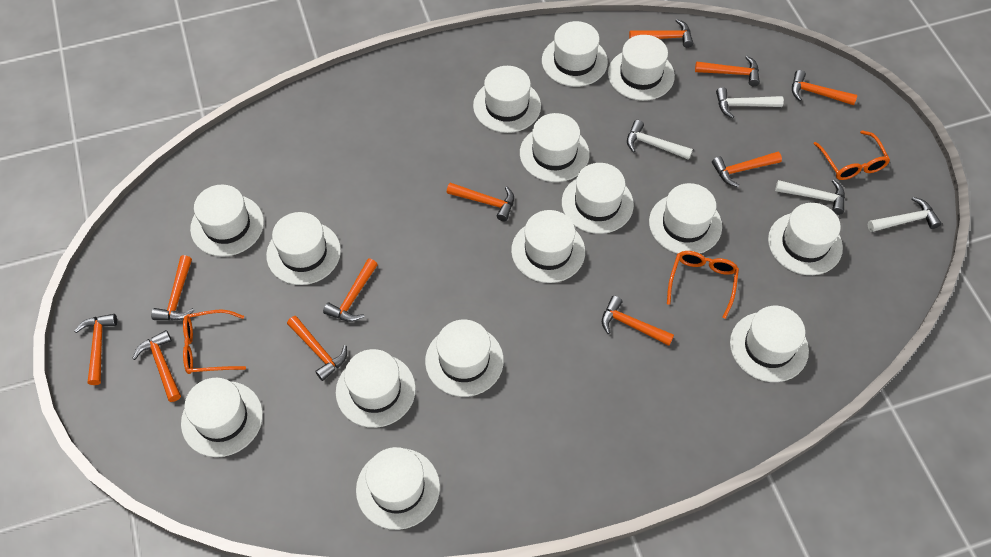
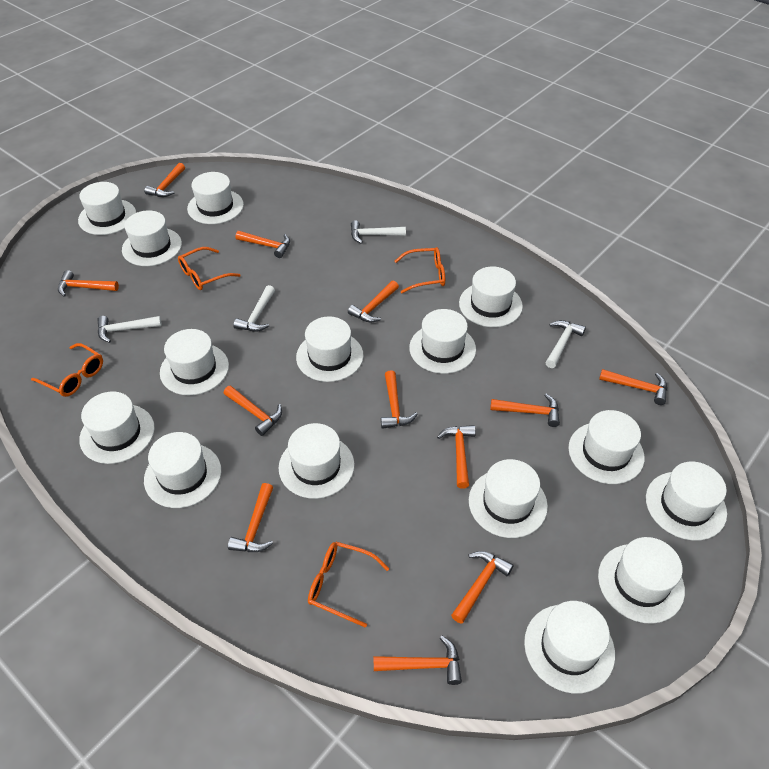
orange glasses: 3 -> 4
orange hammer: 11 -> 12

